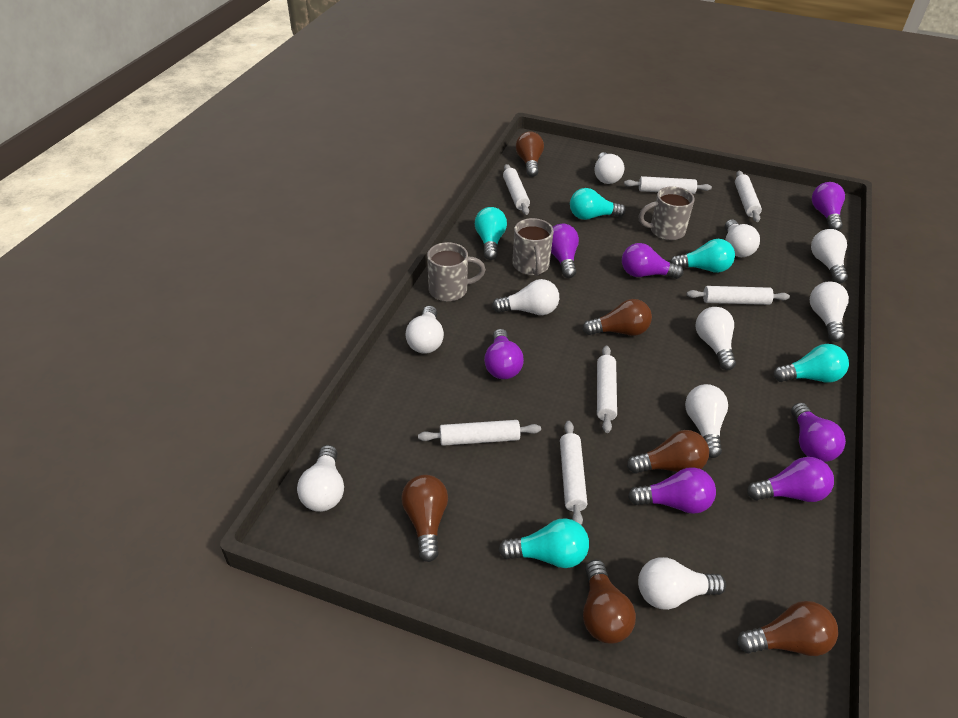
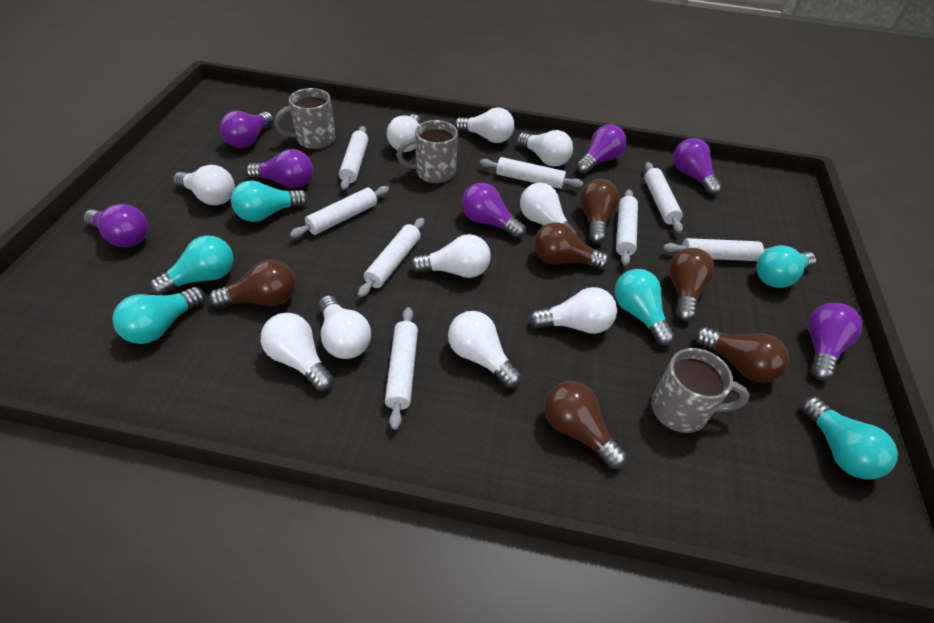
turquoise light bulb: 5 -> 6
white rolling pin: 7 -> 8

